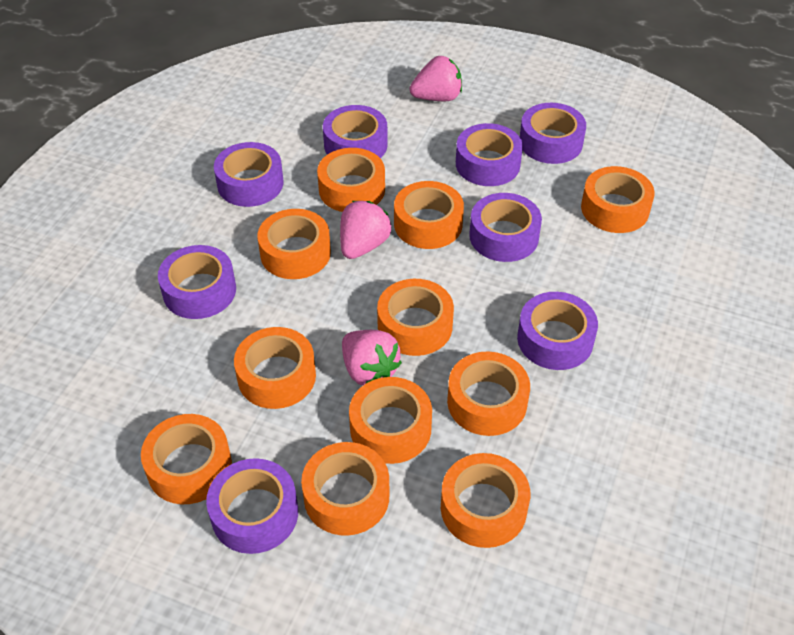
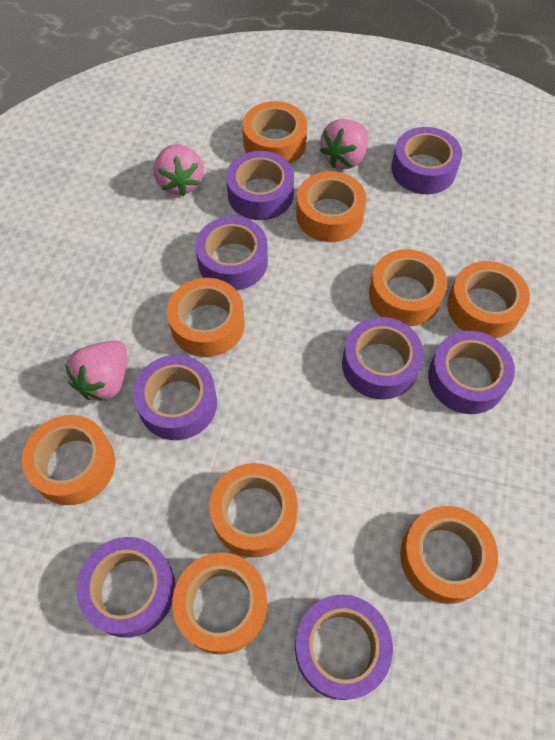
orange tape: 11 -> 9

